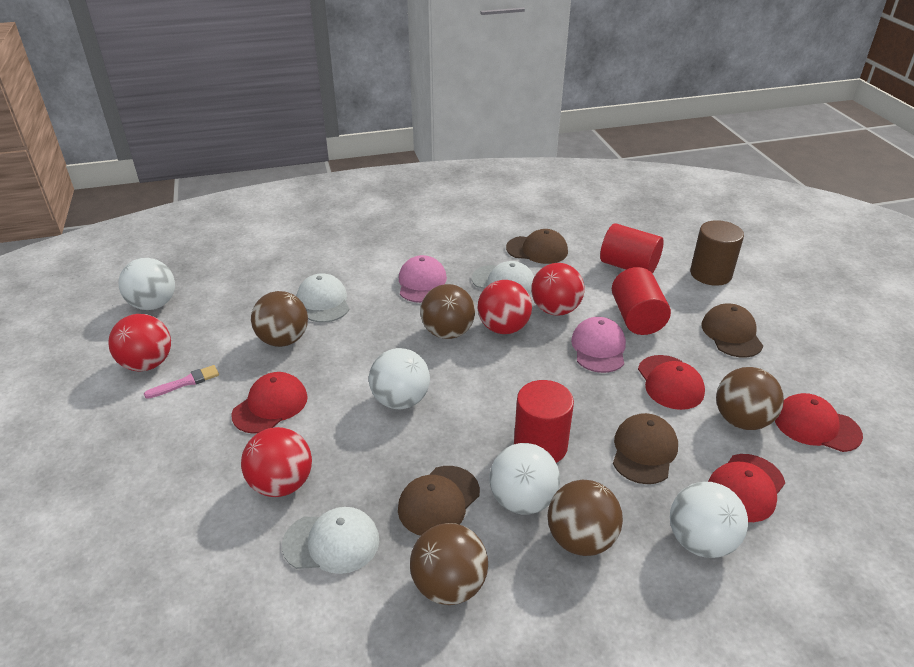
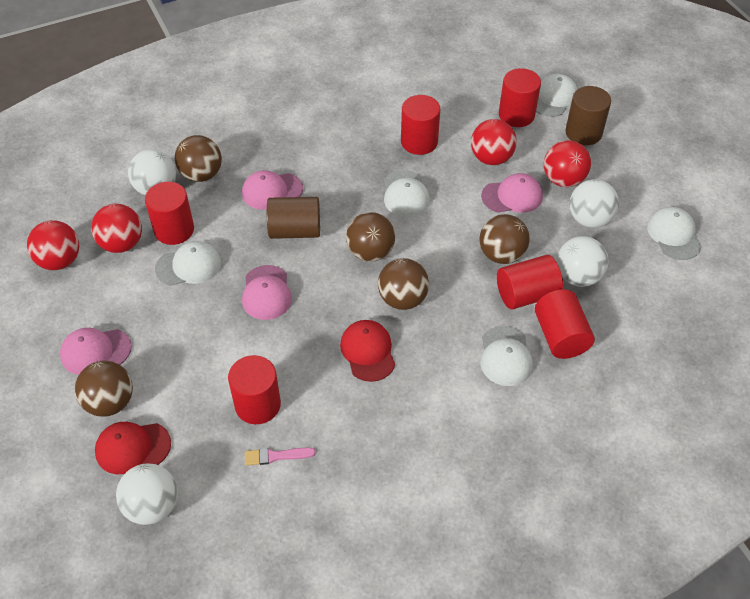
brown cap: 4 -> 0
brown cylinder: 1 -> 2
pink cap: 2 -> 4
red cap: 4 -> 2
red cylinder: 3 -> 6
white cap: 3 -> 5

